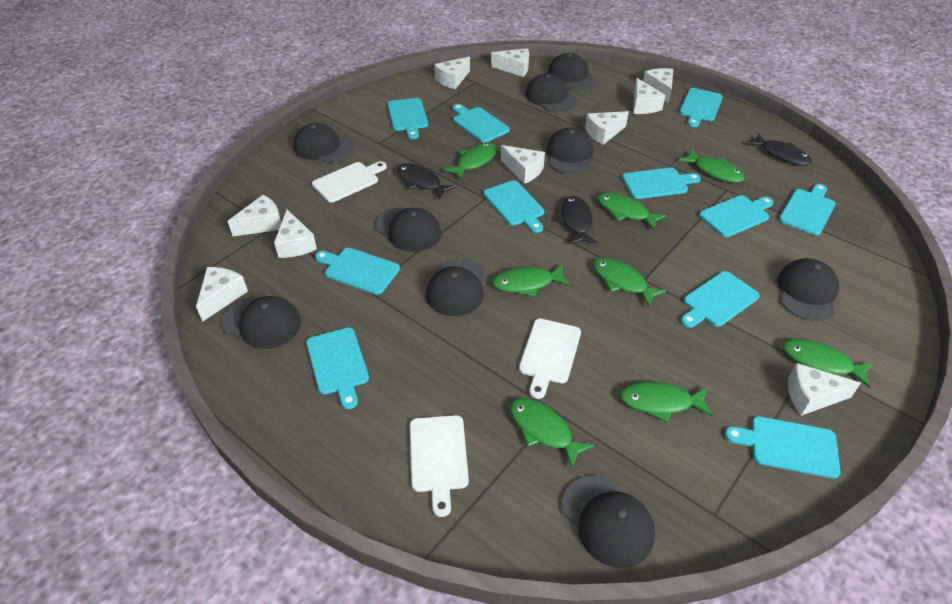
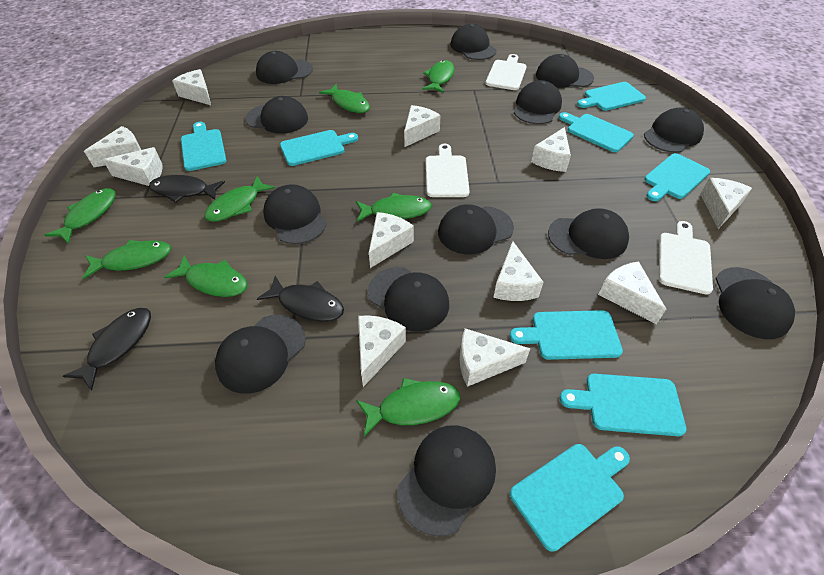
black cap: 9 -> 13
turquoise cutting board: 11 -> 8
white cheese: 10 -> 11

